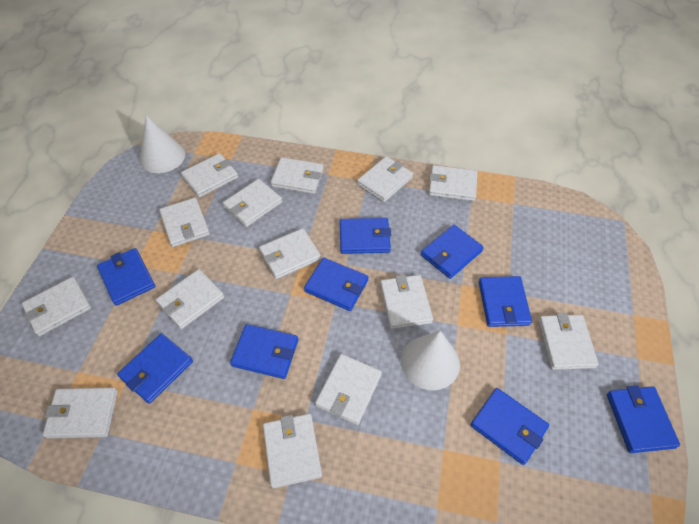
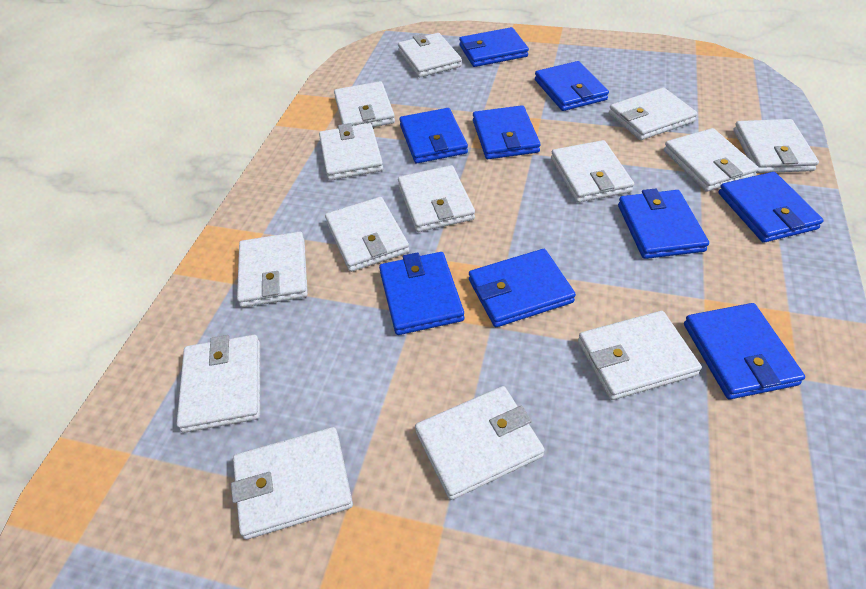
white cone: 2 -> 0

